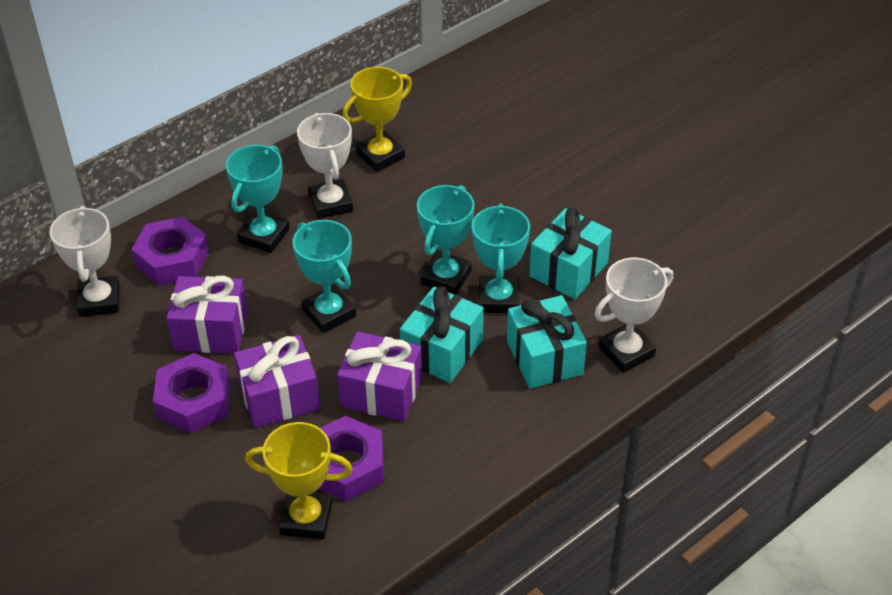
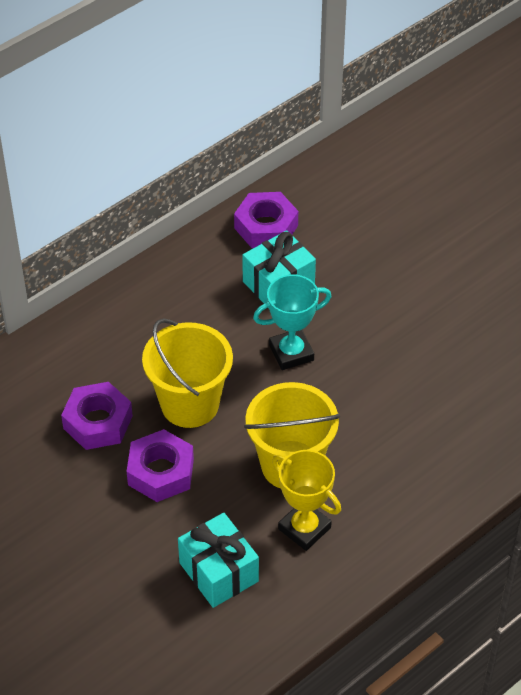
purple gift: 3 -> 0
turquoise gift: 3 -> 2
turquoise trophy: 4 -> 1
white trophy: 3 -> 0
yellow bucket: 0 -> 2
yellow trophy: 2 -> 1

